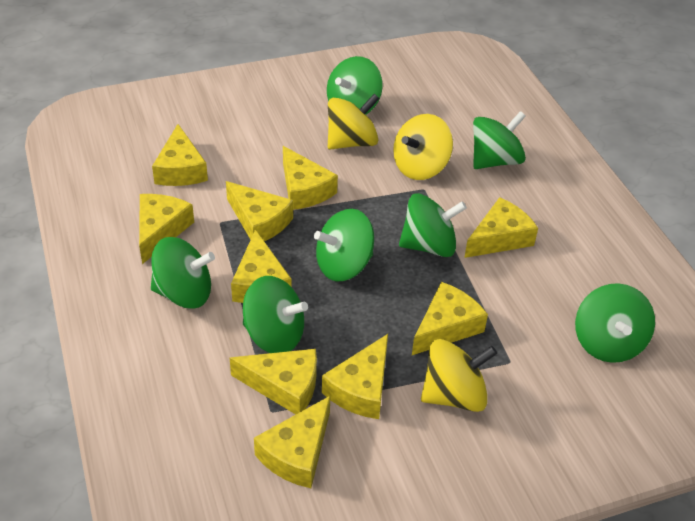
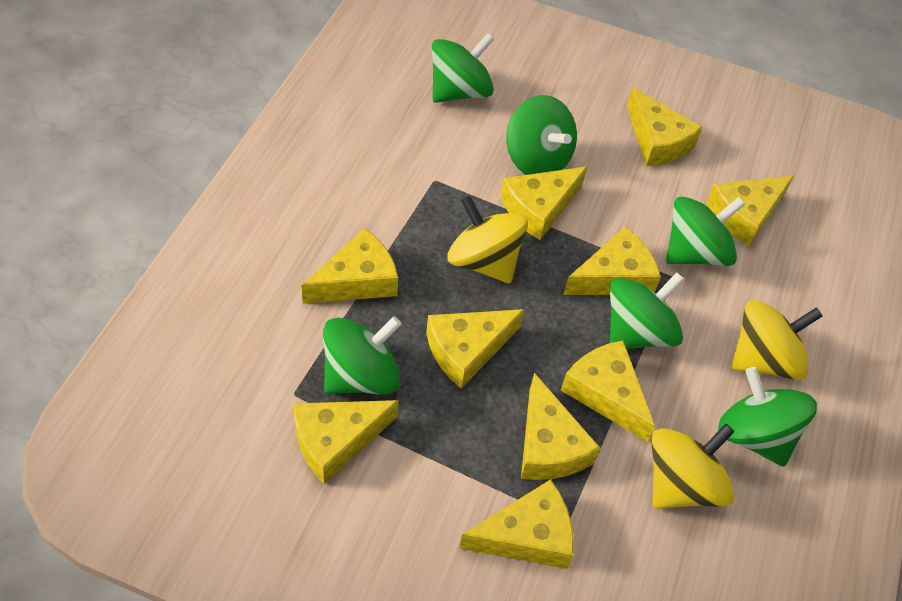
green spinning top: 7 -> 6

